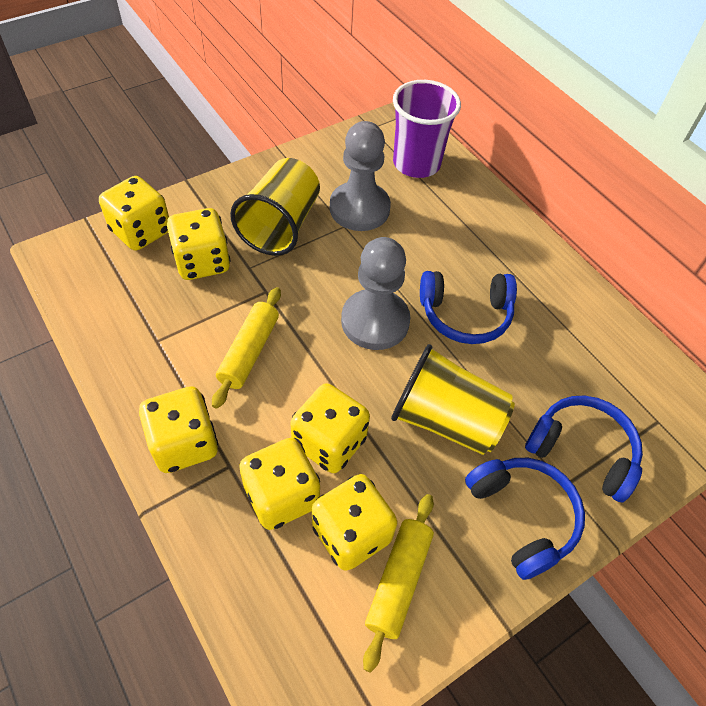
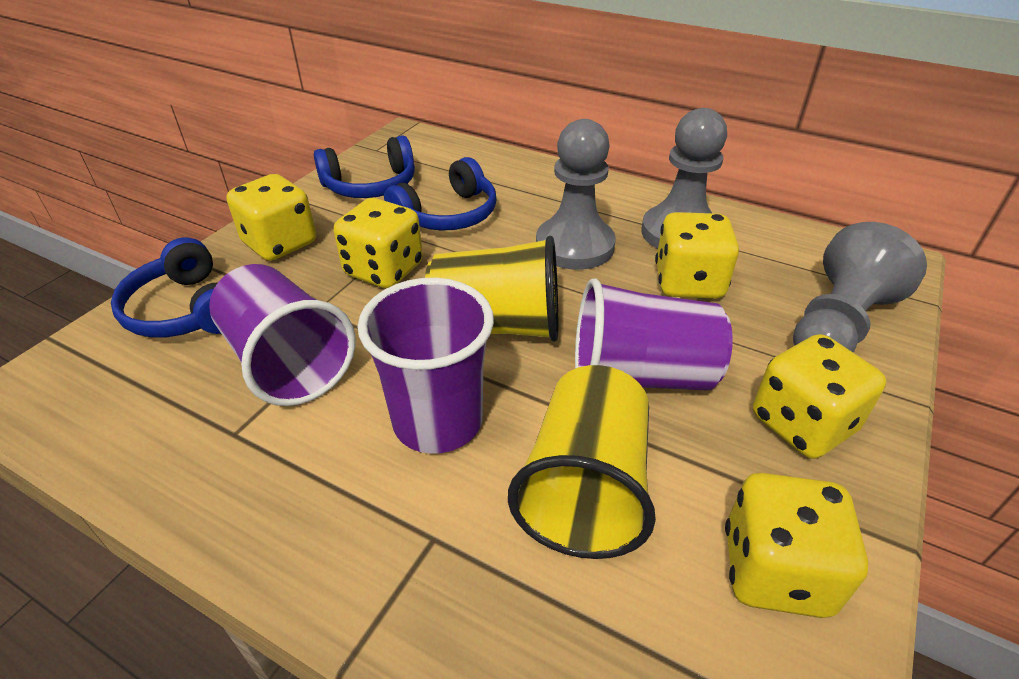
grey pawn: 2 -> 3
purple cup: 1 -> 3
yellow dice: 6 -> 5
yellow rolling pin: 2 -> 0

